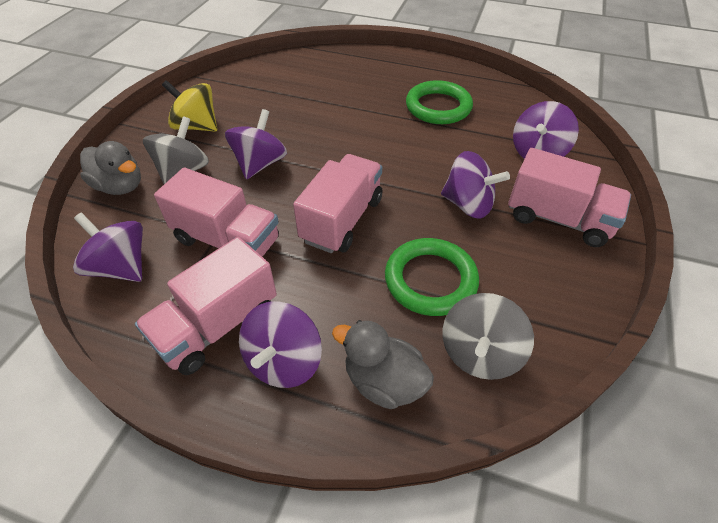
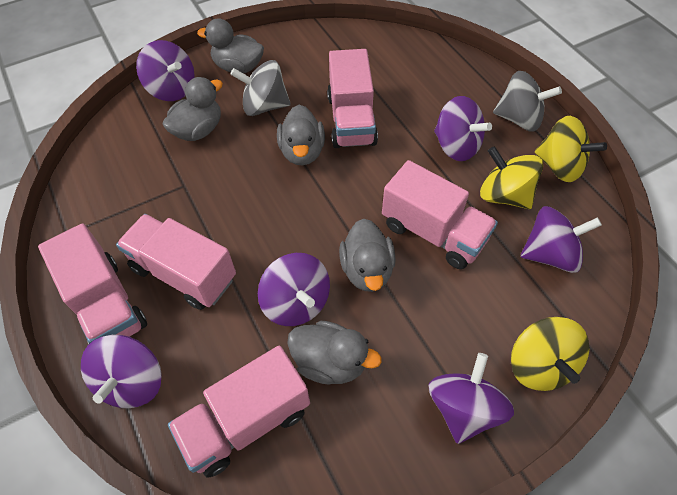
green ring: 2 -> 0
grey duck: 2 -> 5
pink truck: 4 -> 5
purple spinning top: 5 -> 6
yellow spinning top: 1 -> 3

